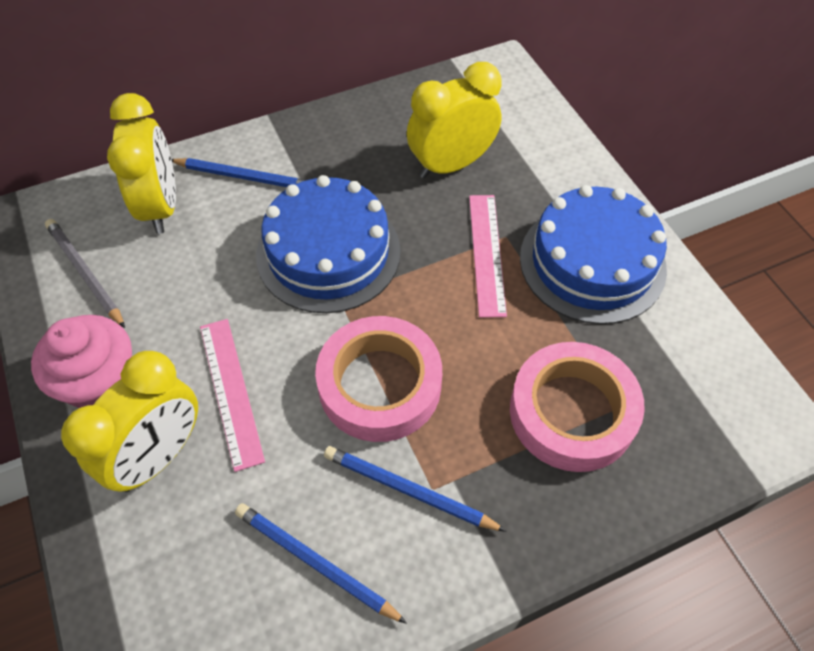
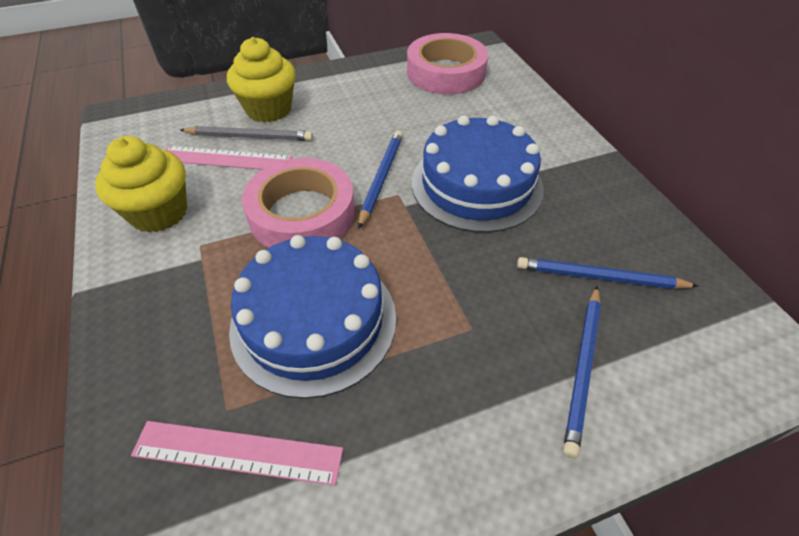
pink cupcake: 1 -> 0
yellow clock: 3 -> 0
yellow cupcake: 0 -> 2

